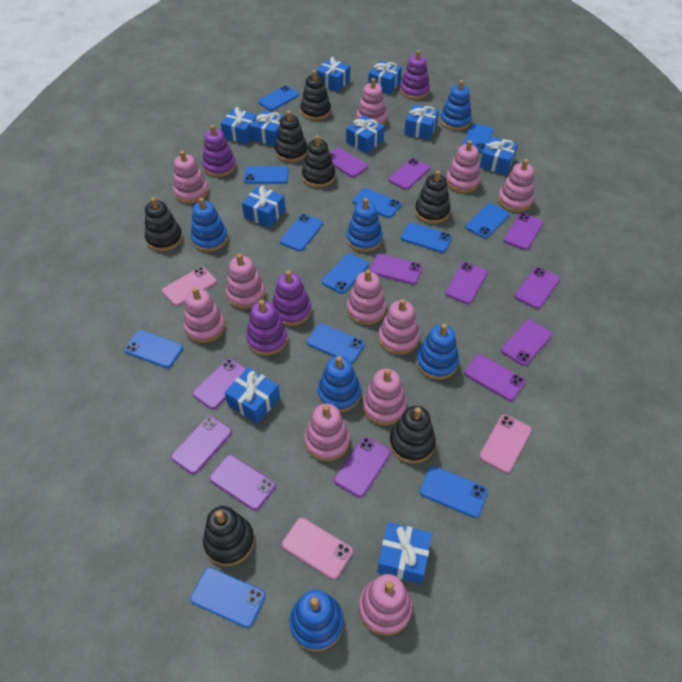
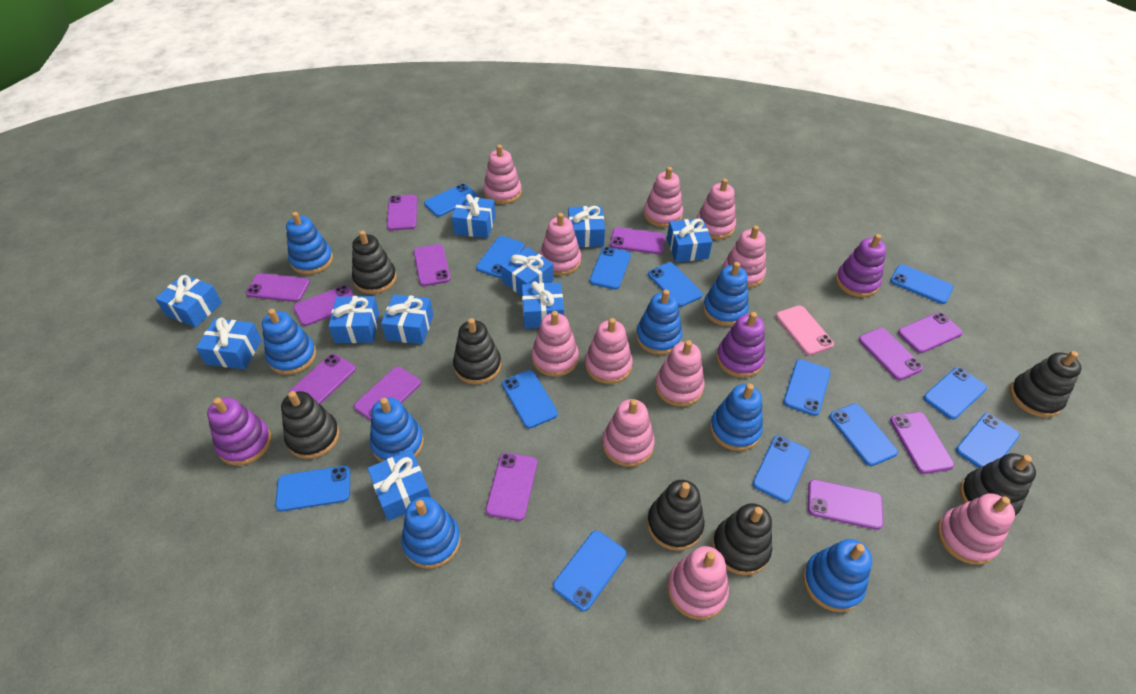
blue phone: 12 -> 13
blue stacking toy: 6 -> 8
pink phone: 3 -> 1
purple stacking toy: 4 -> 3

